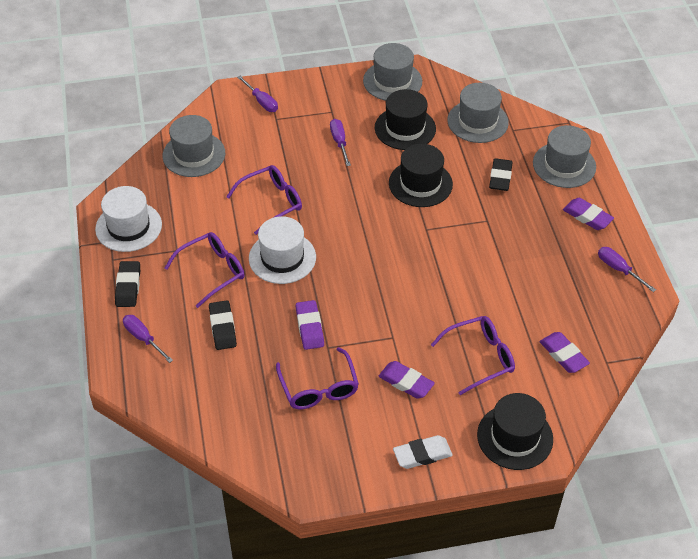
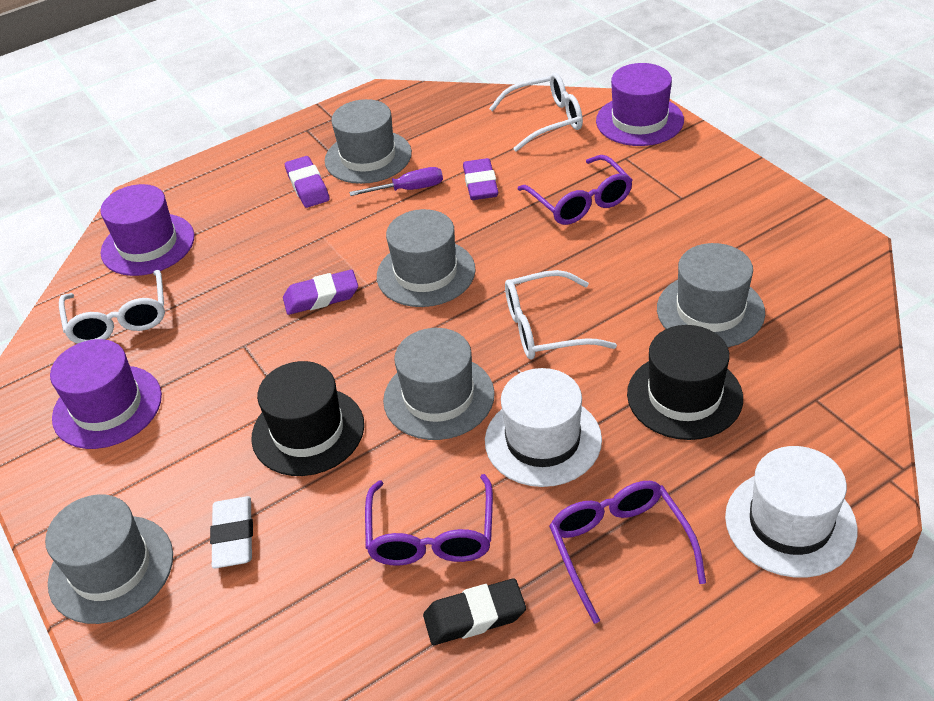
black eraser: 3 -> 1
black hat: 3 -> 2
grey hat: 4 -> 5
purple eraser: 4 -> 3
purple glasses: 4 -> 3
purple hat: 0 -> 3
purple screwdriver: 4 -> 1
white glasses: 0 -> 3

